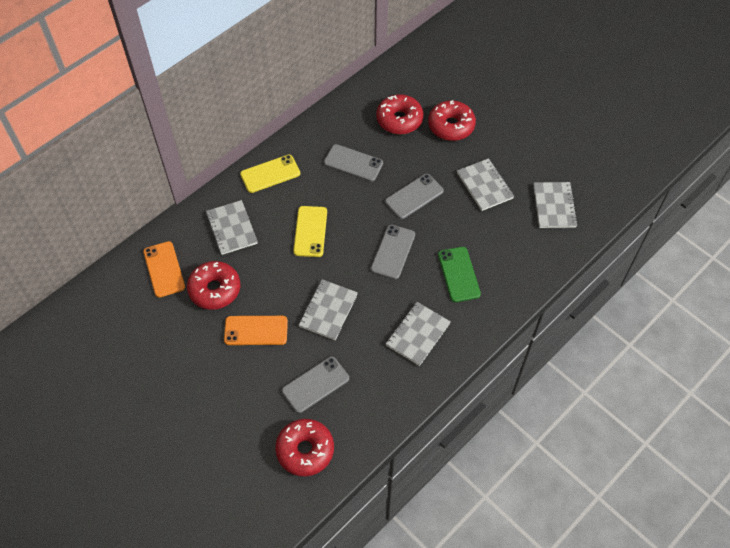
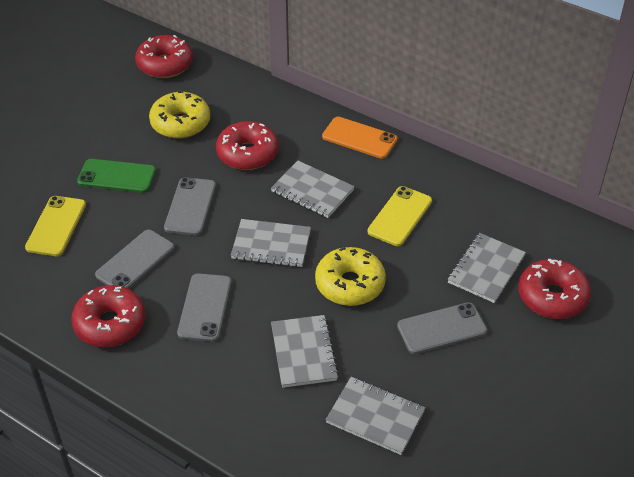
orange phone: 2 -> 1
yellow donut: 0 -> 2

